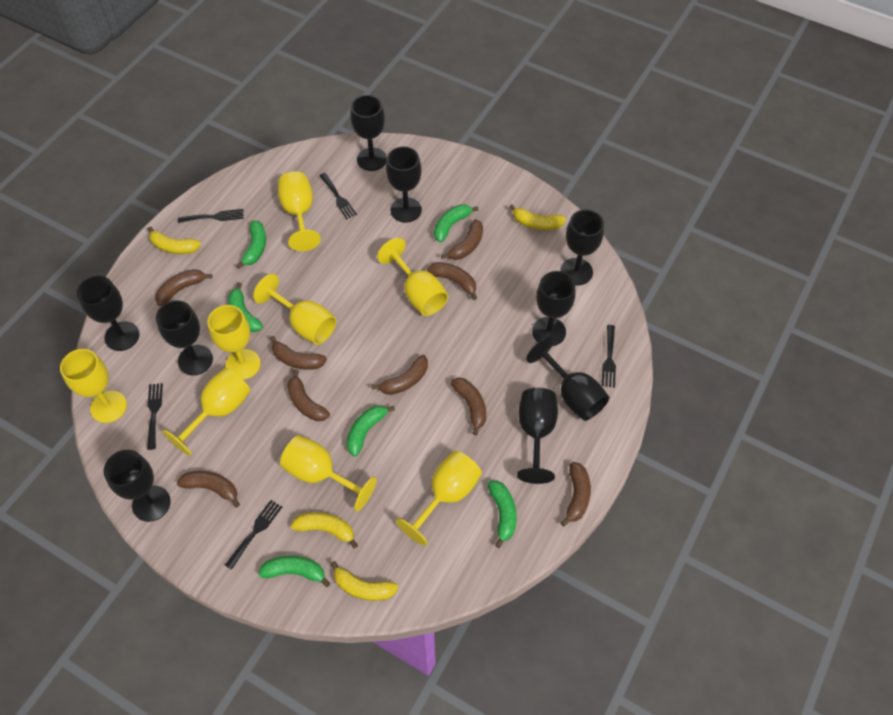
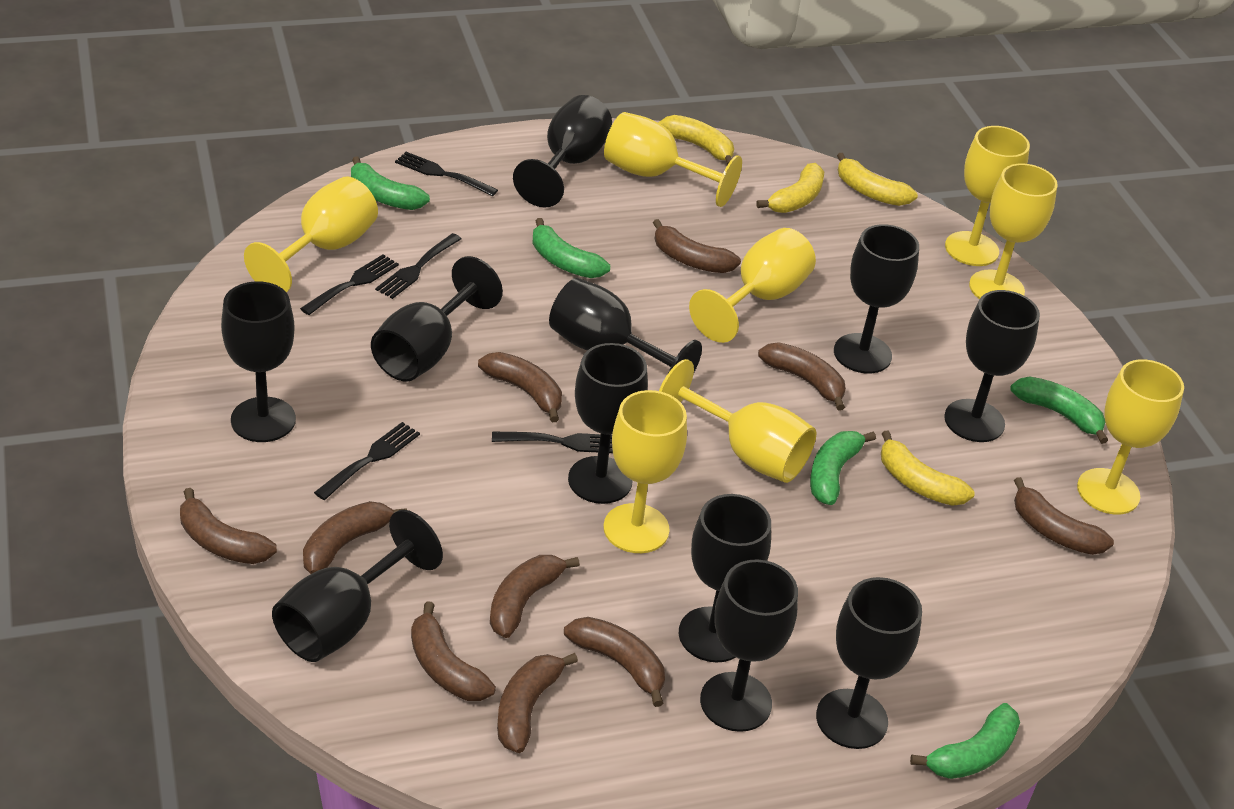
black goblet: 9 -> 11
brown banana: 9 -> 10
green banana: 6 -> 5

